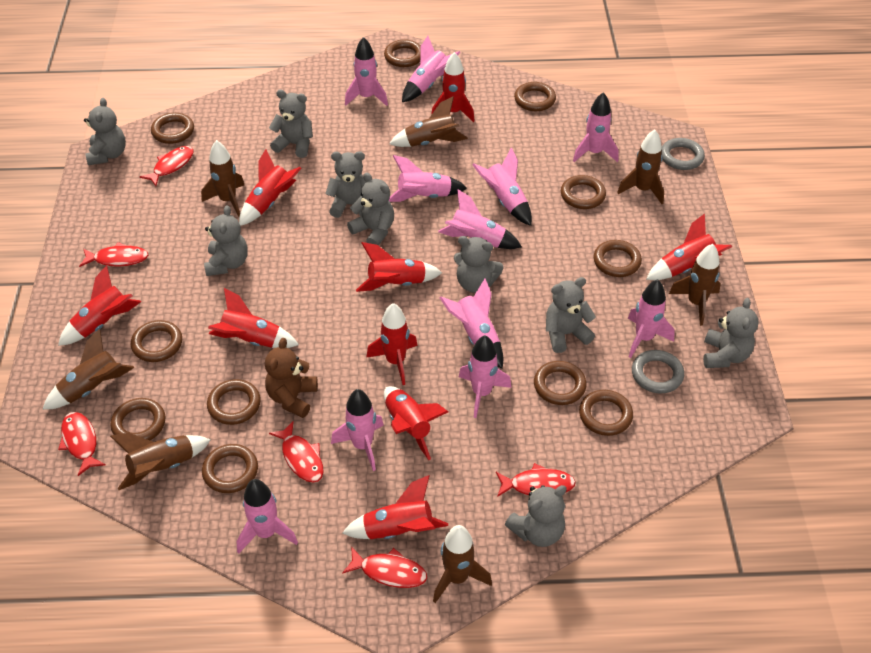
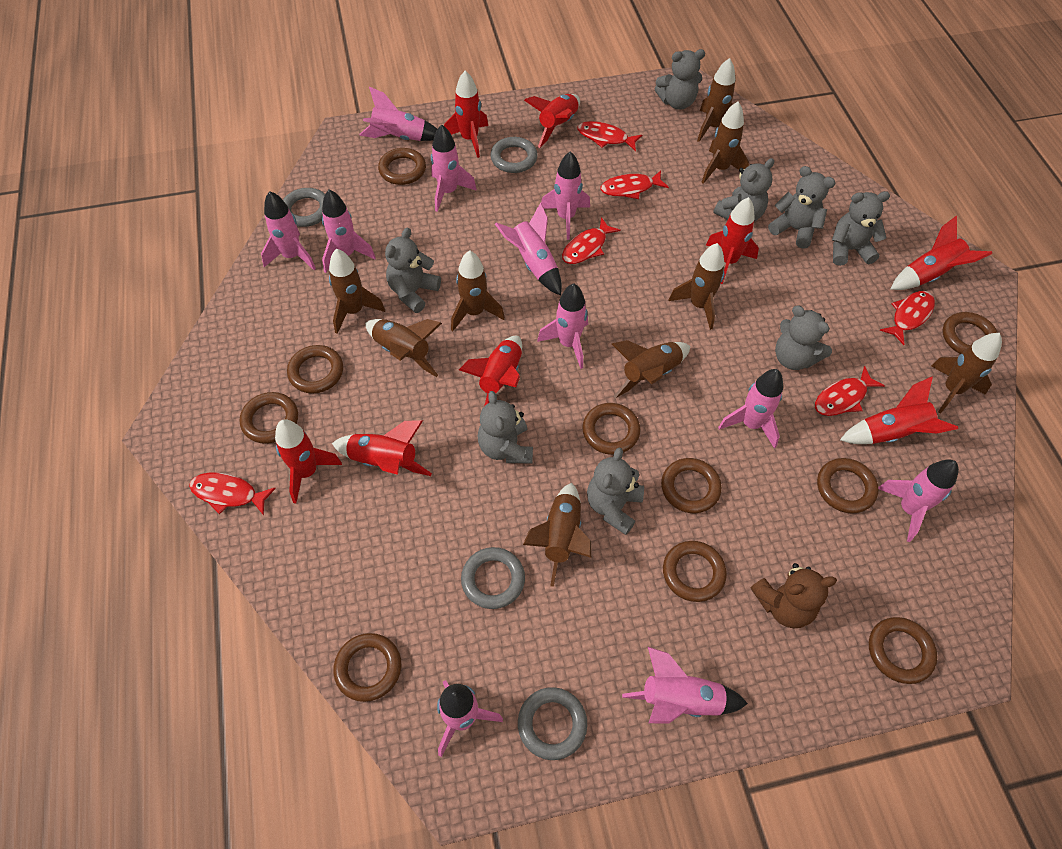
brown ring: 11 -> 10
brown rocket: 7 -> 9
grey ring: 2 -> 4
grey teddy bear: 9 -> 8
red rocket: 9 -> 8

